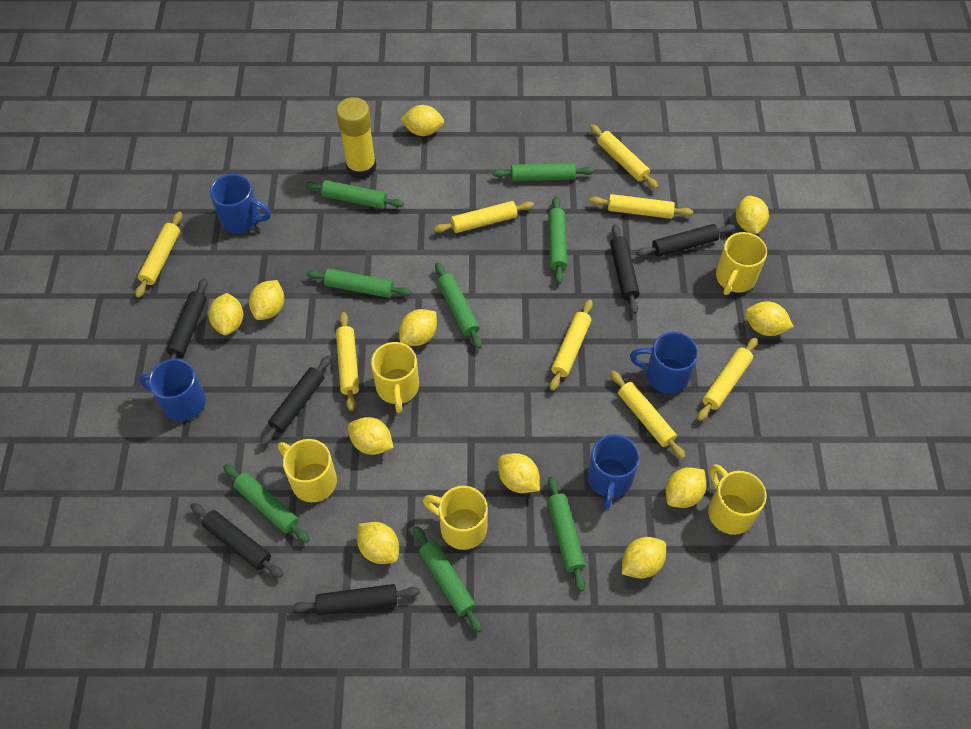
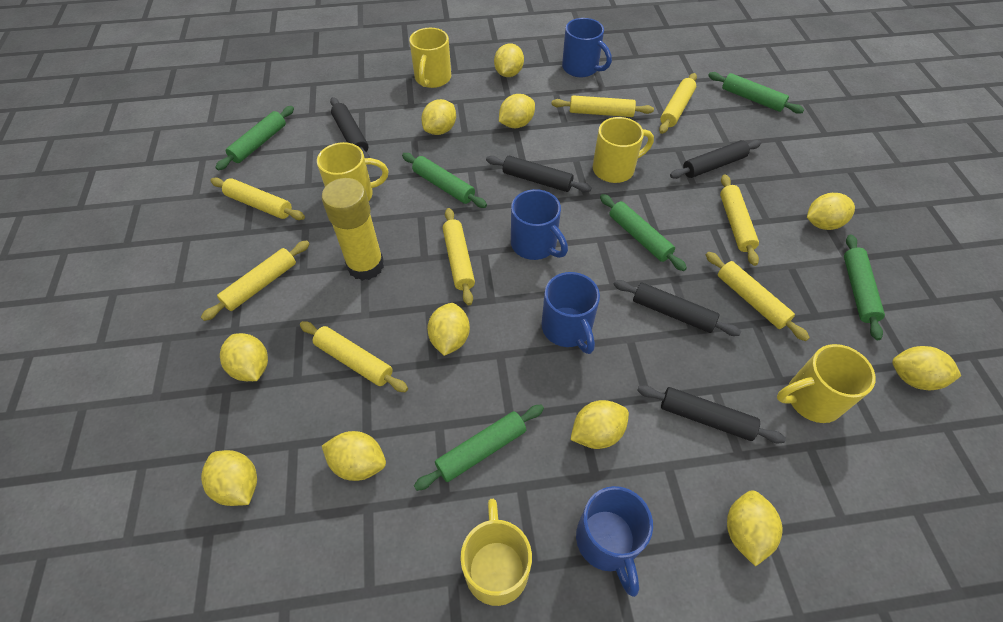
black rolling pin: 6 -> 5
green rolling pin: 8 -> 6

